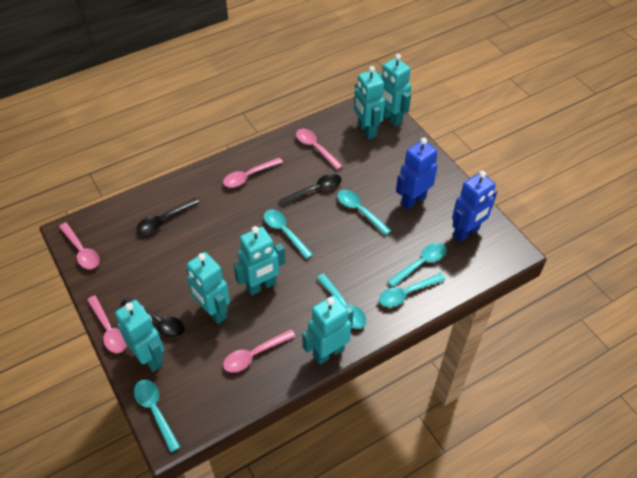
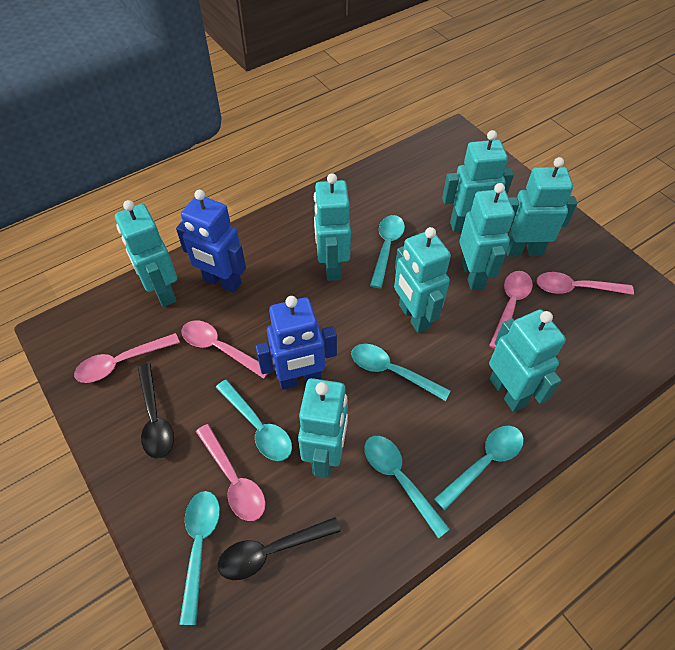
black spoon: 3 -> 2
turquoise robot: 6 -> 8

